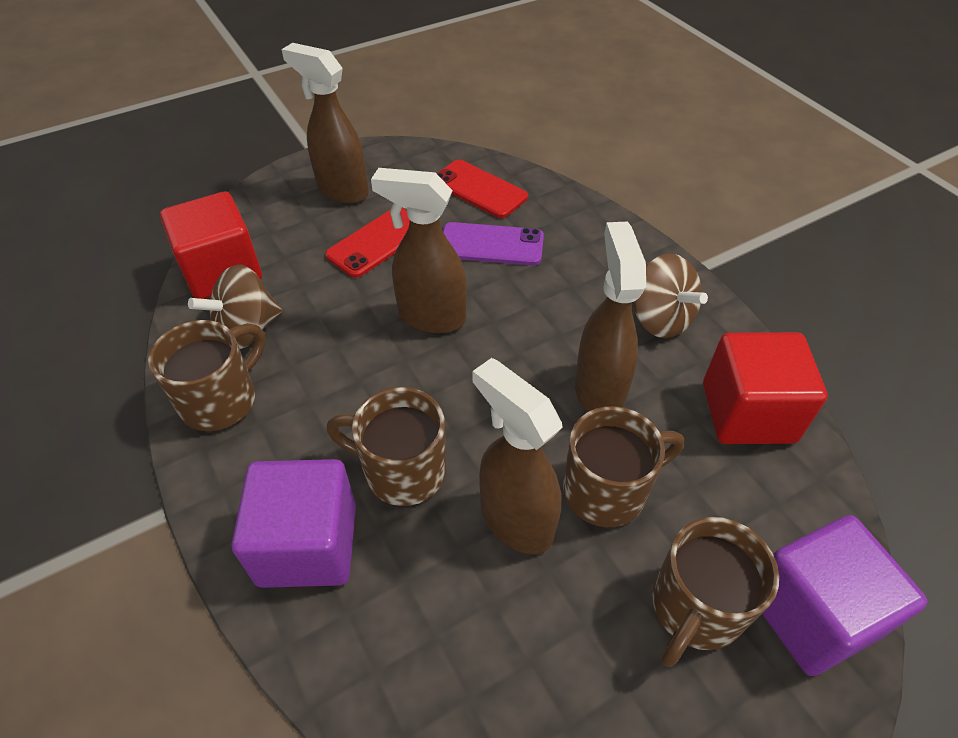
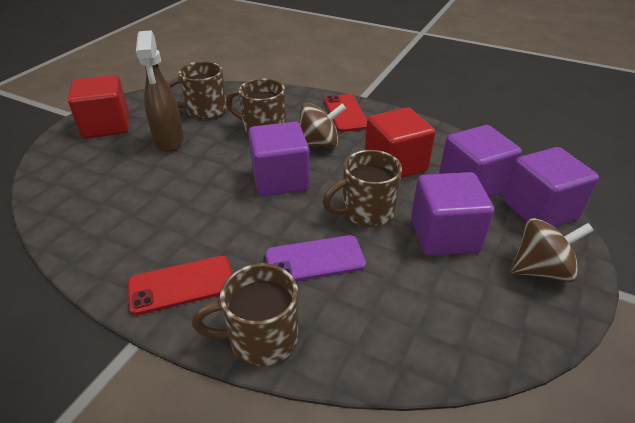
brown spray bottle: 4 -> 1
purple cube: 2 -> 4

